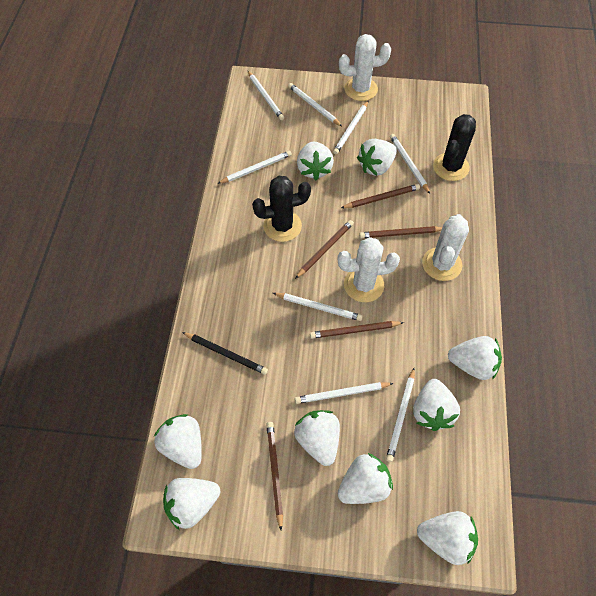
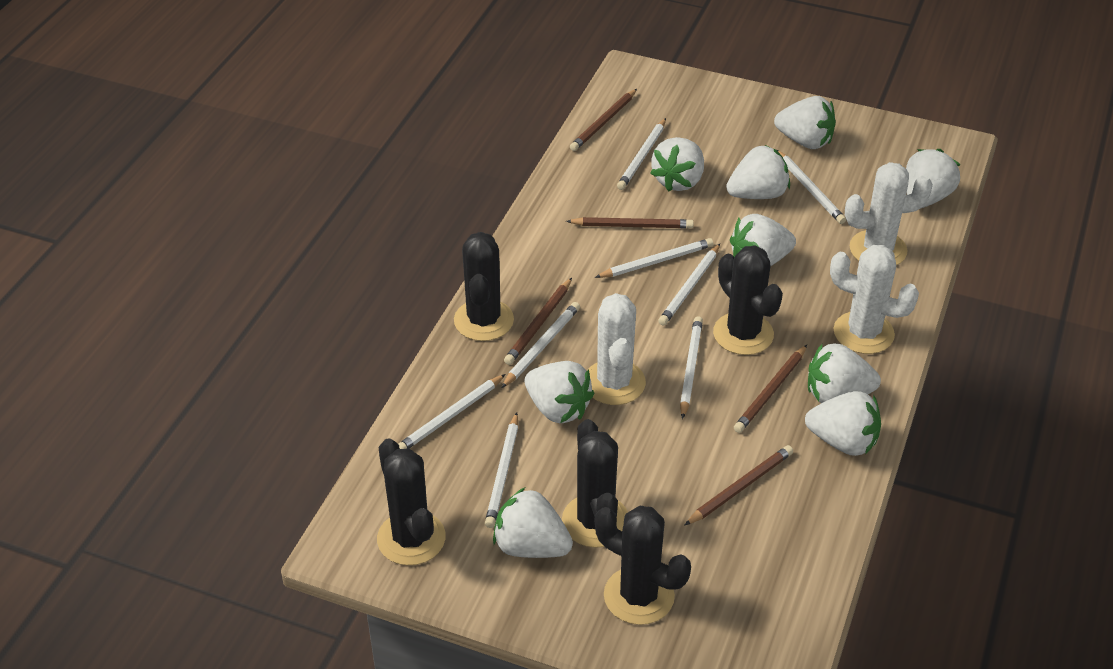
black cactus: 2 -> 5
black pencil: 1 -> 0

